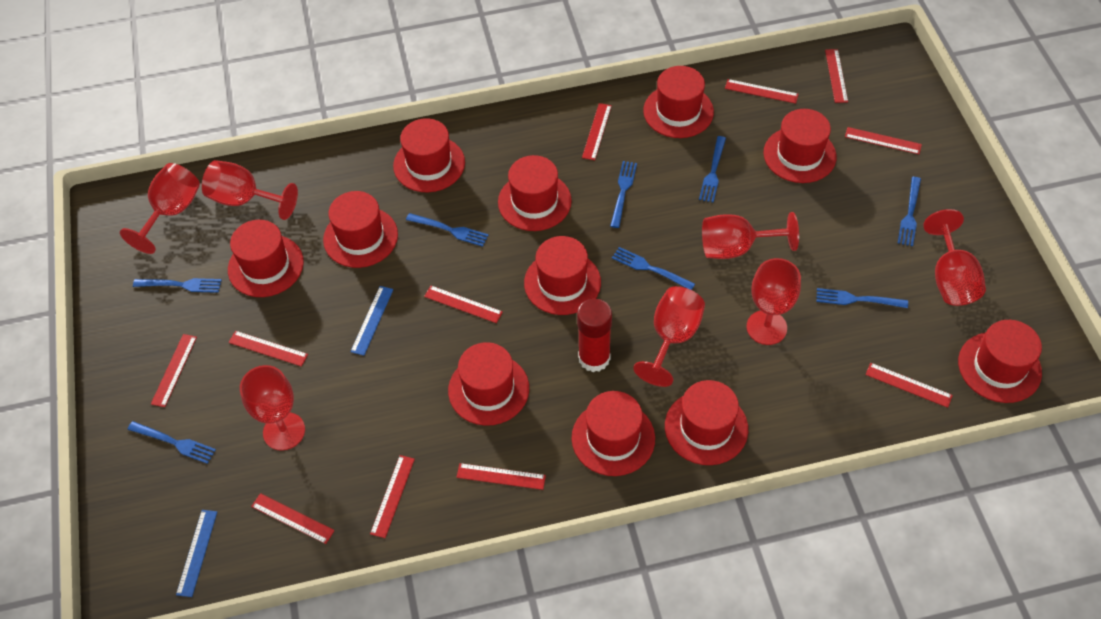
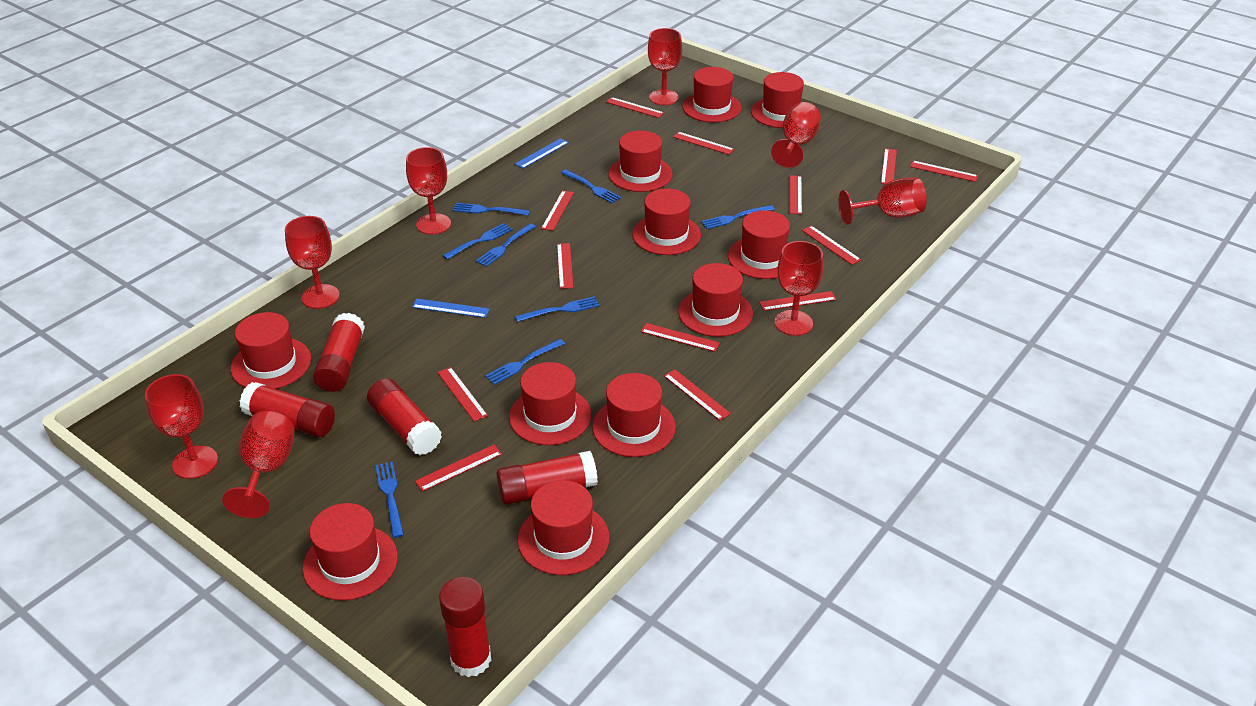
red glue stick: 1 -> 5
red goblet: 7 -> 8
red ruler: 11 -> 13

